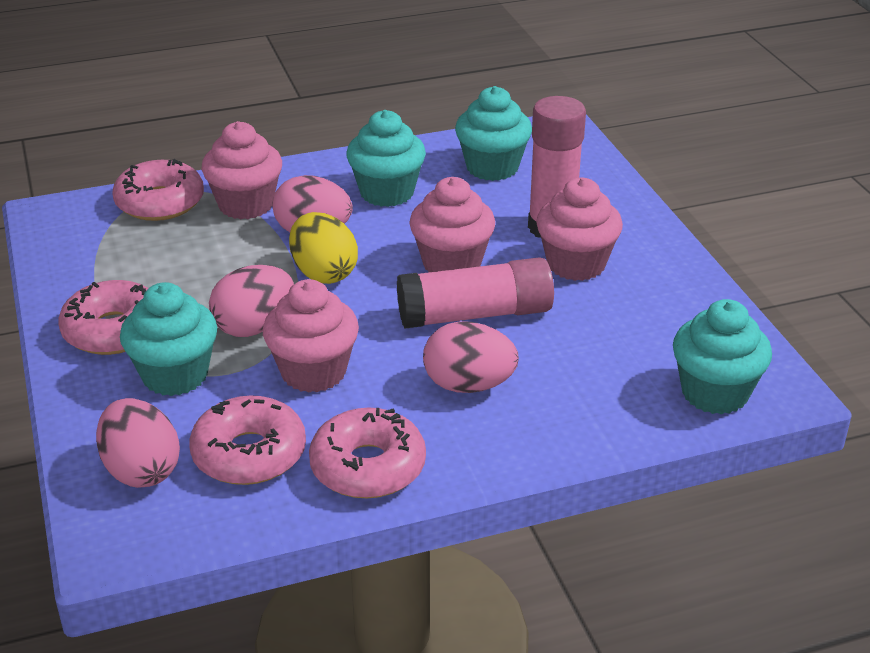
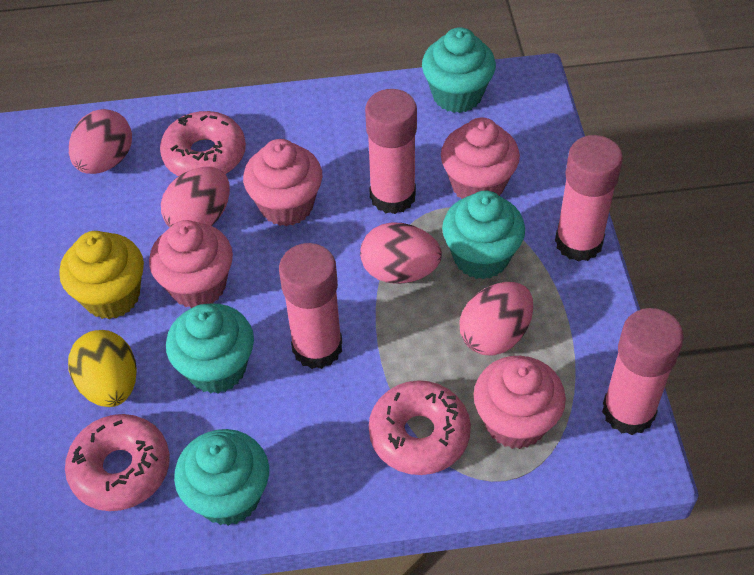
pink donut: 4 -> 3
pink glue stick: 2 -> 4
yellow cupcake: 0 -> 1

